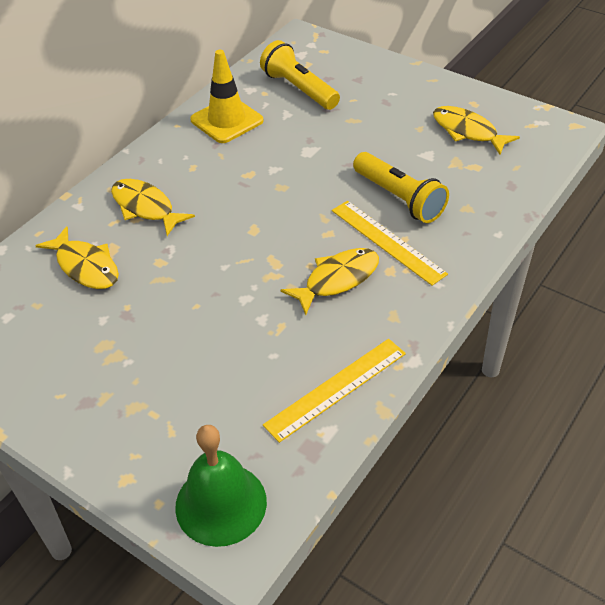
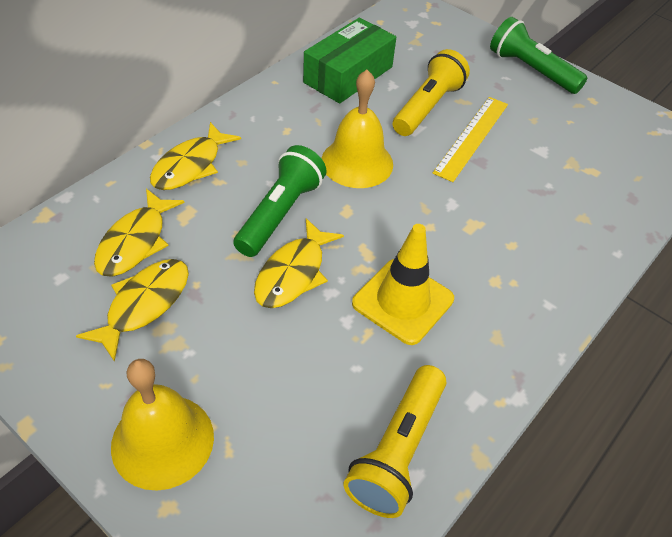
green bell: 1 -> 0
green box: 0 -> 1
green flashlight: 0 -> 2
yellow bell: 0 -> 2
yellow ruler: 2 -> 1

